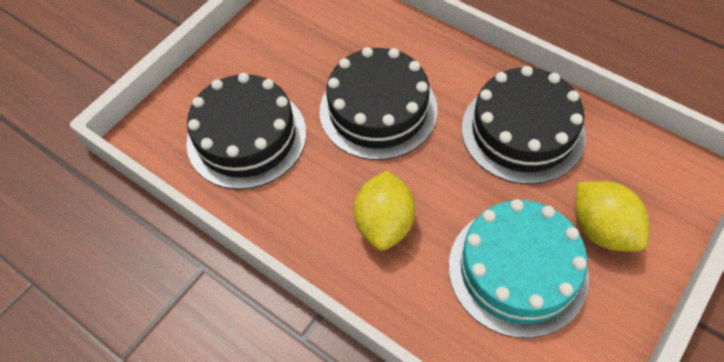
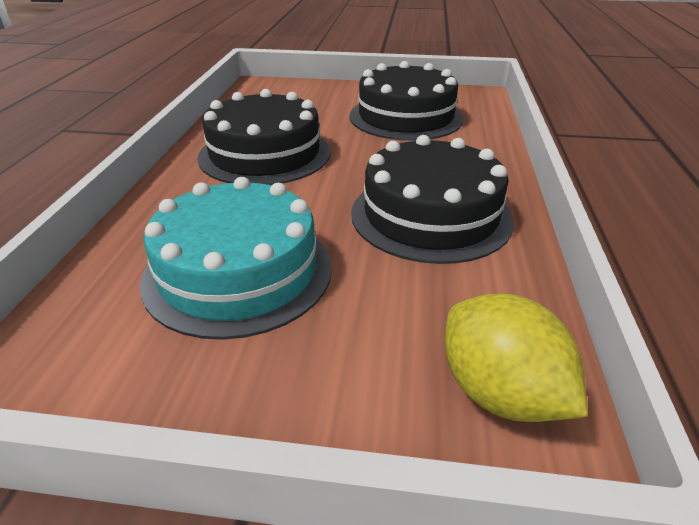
yellow lemon: 2 -> 1

